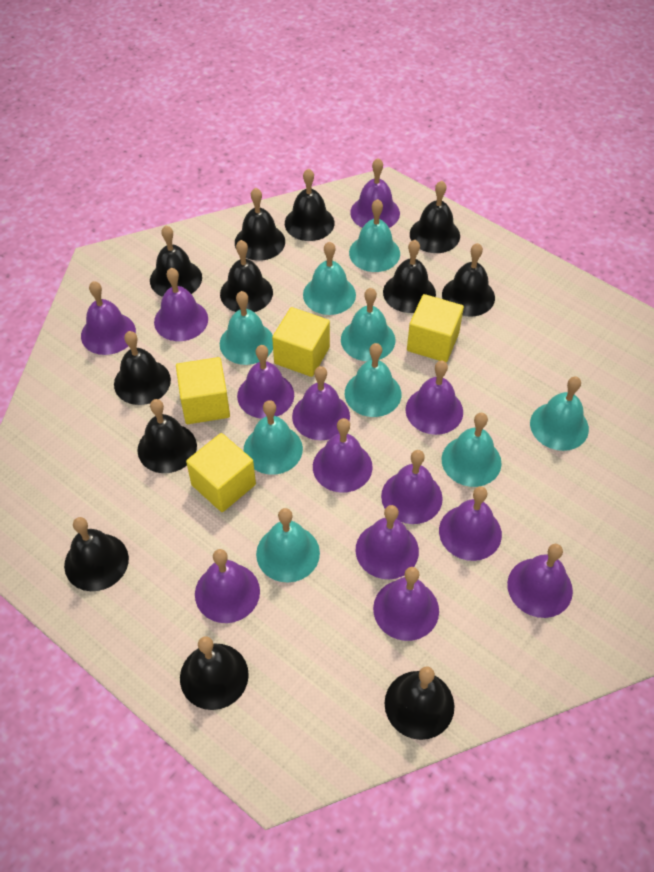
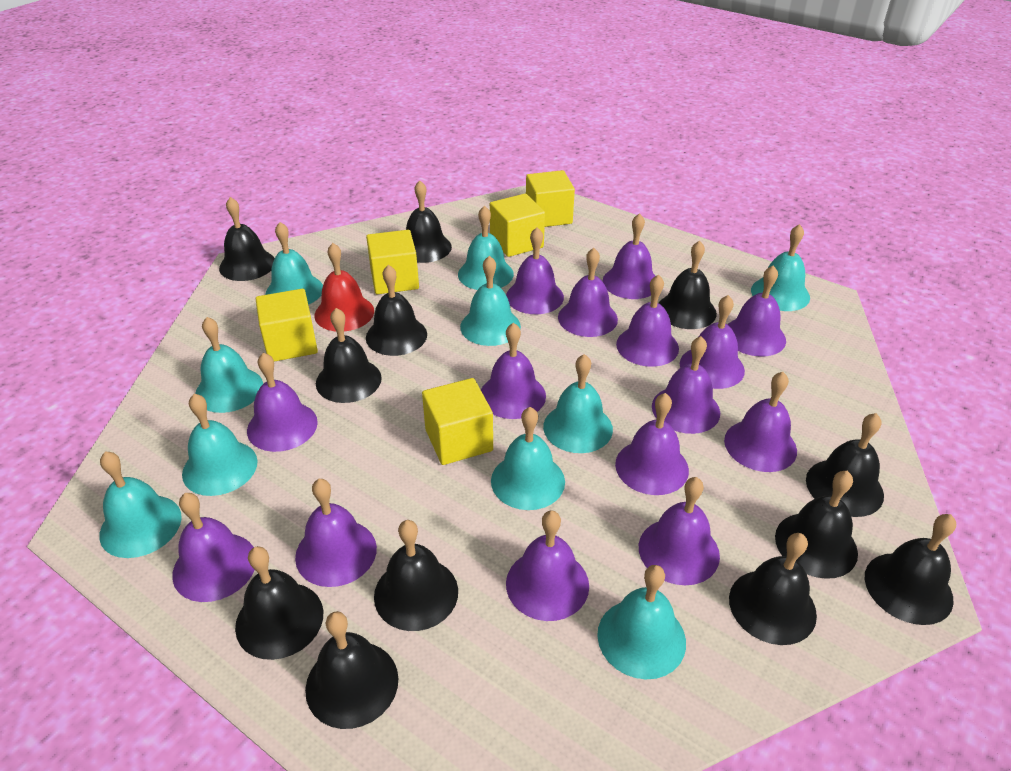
purple bell: 13 -> 15
red bell: 0 -> 1
turquoise bell: 9 -> 10
yellow cube: 4 -> 5

